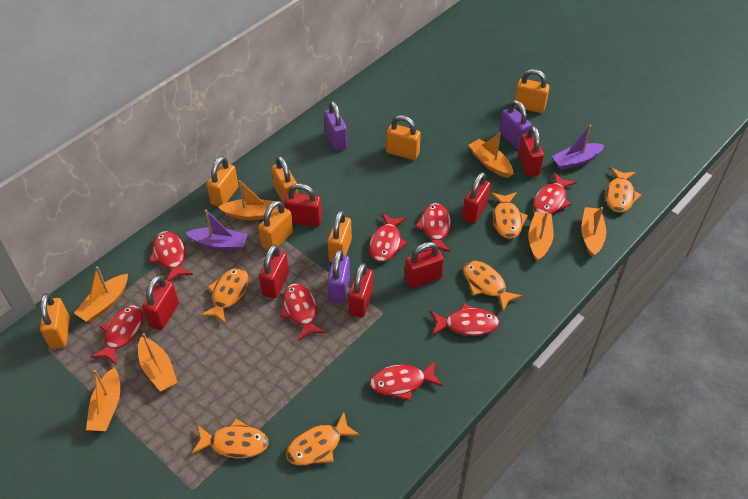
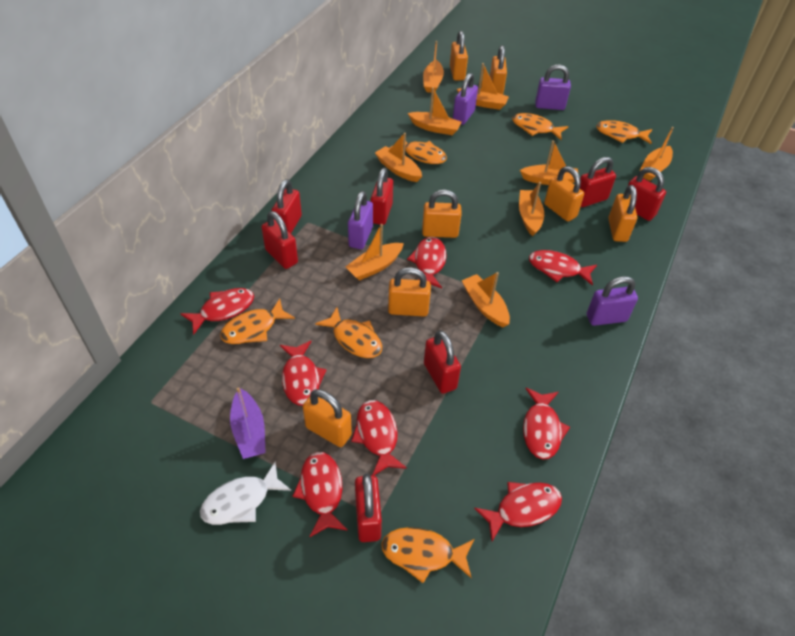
orange boat: 7 -> 9
purple boat: 2 -> 1
purple padlock: 3 -> 4
white fish: 0 -> 1

